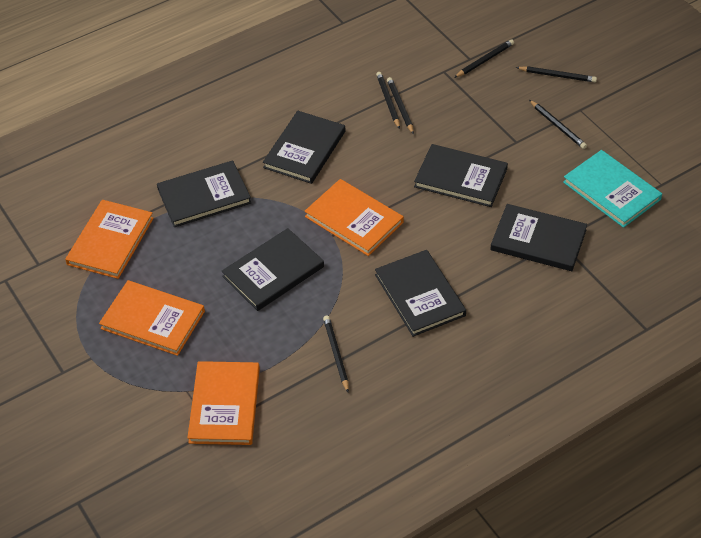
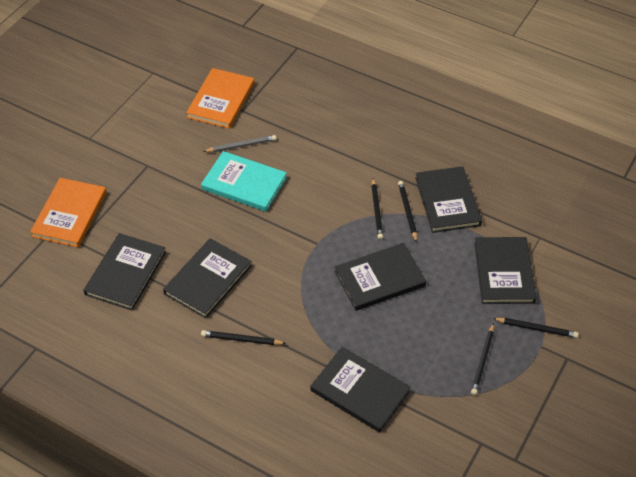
black pencil: 6 -> 5
grey pencil: 0 -> 1
orange book: 4 -> 2

